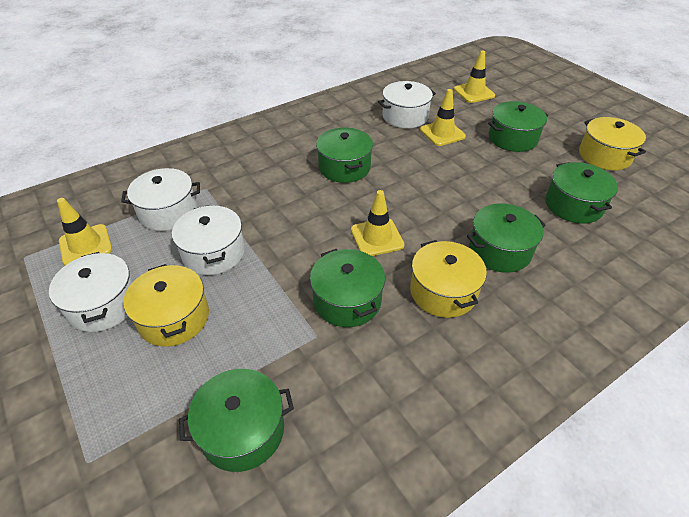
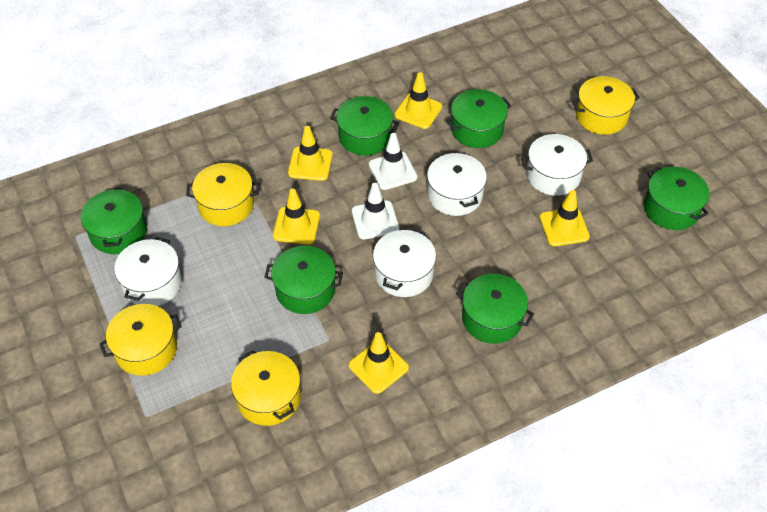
white traffic cone: 0 -> 2
yellow pot: 3 -> 4
yellow traffic cone: 4 -> 5

